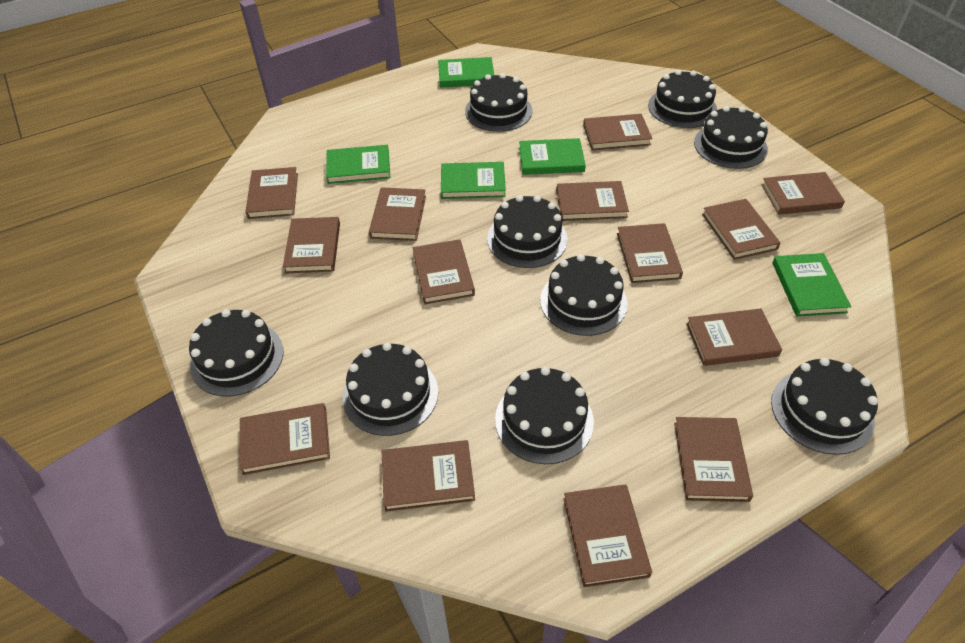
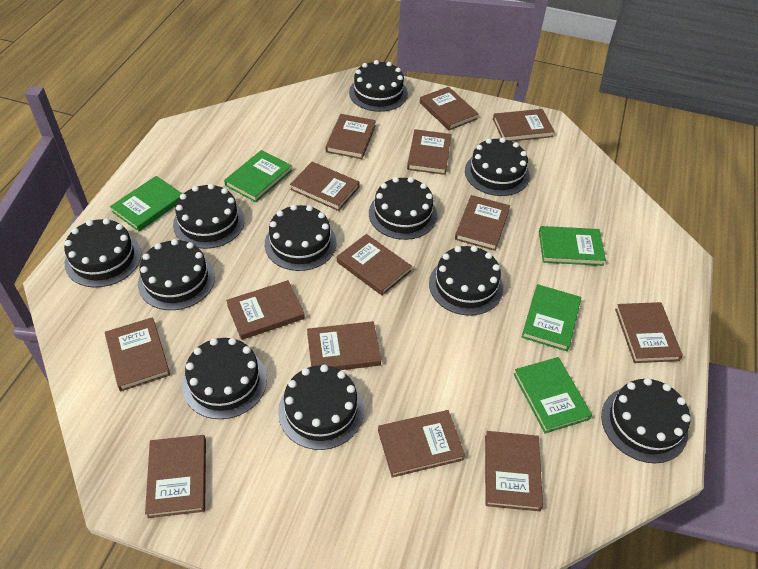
black cake: 9 -> 11

